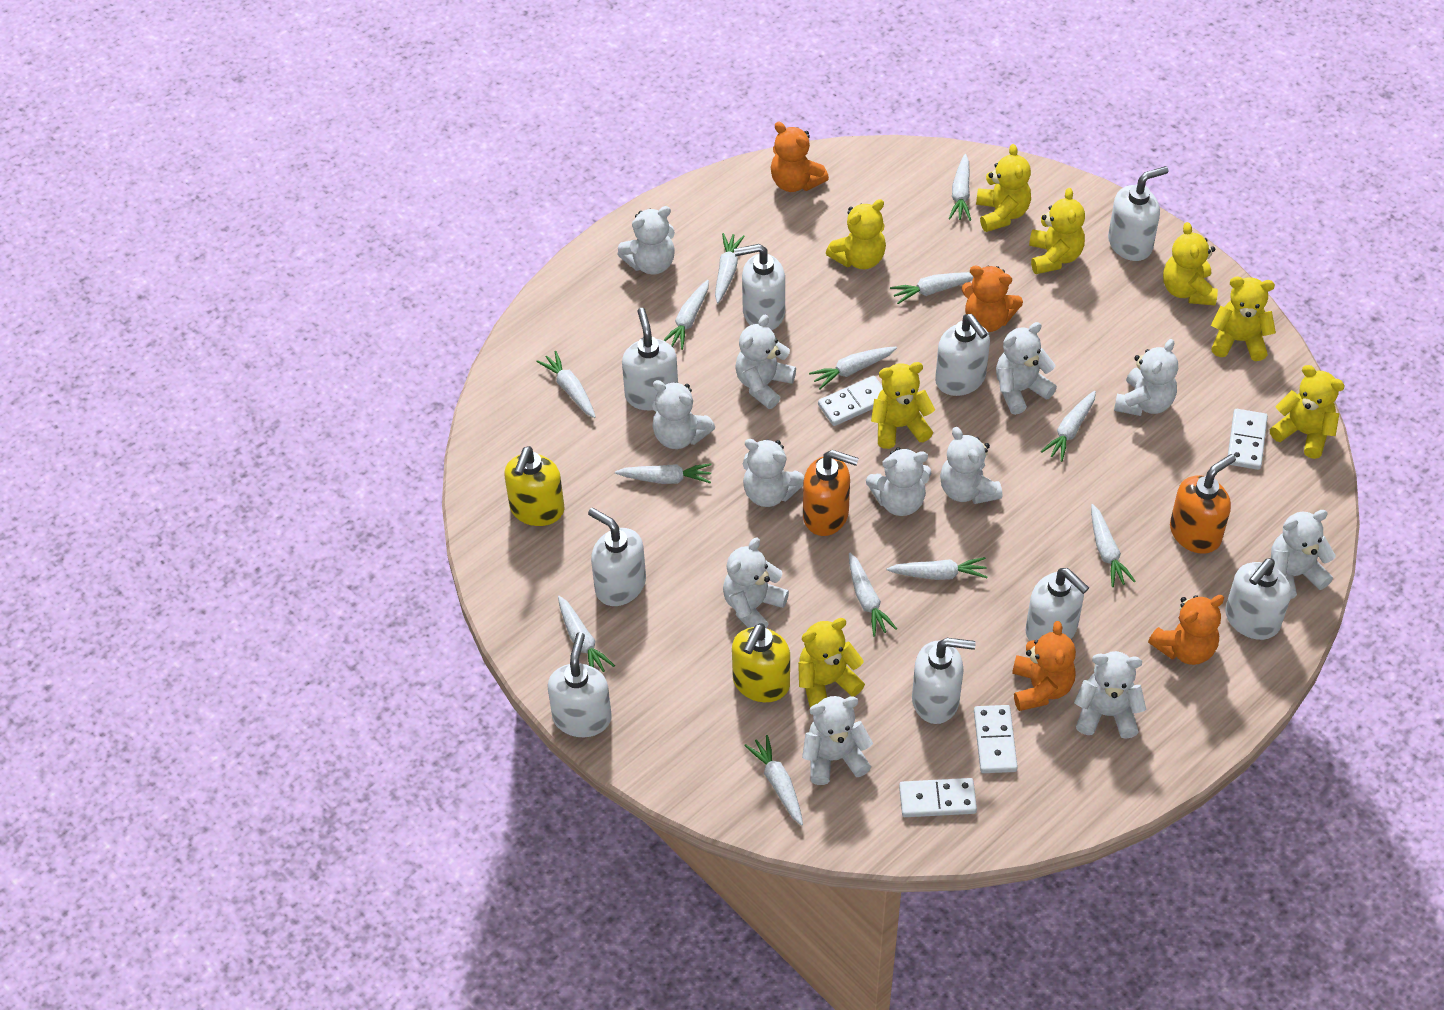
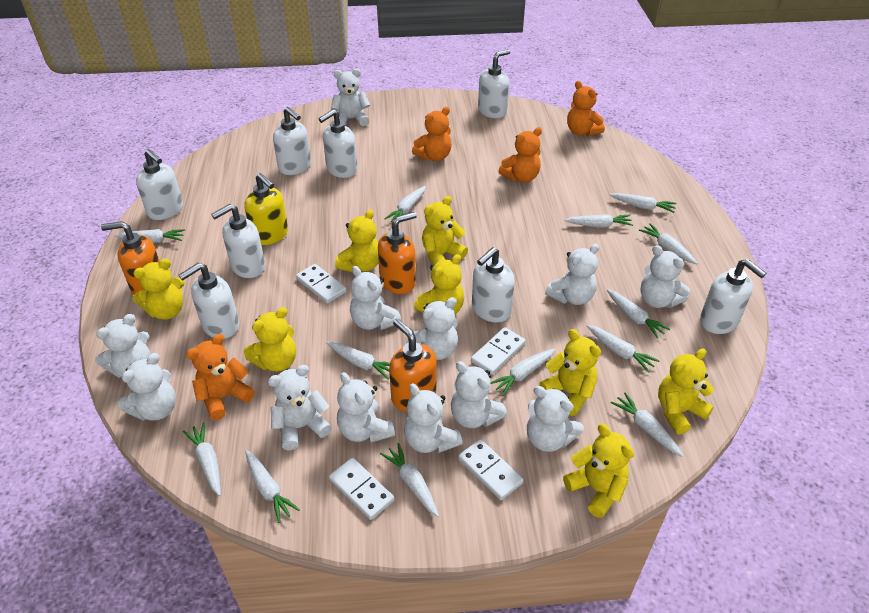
orange soap dispenser: 2 -> 3
white soap dispenser: 9 -> 8
yellow soap dispenser: 2 -> 1

